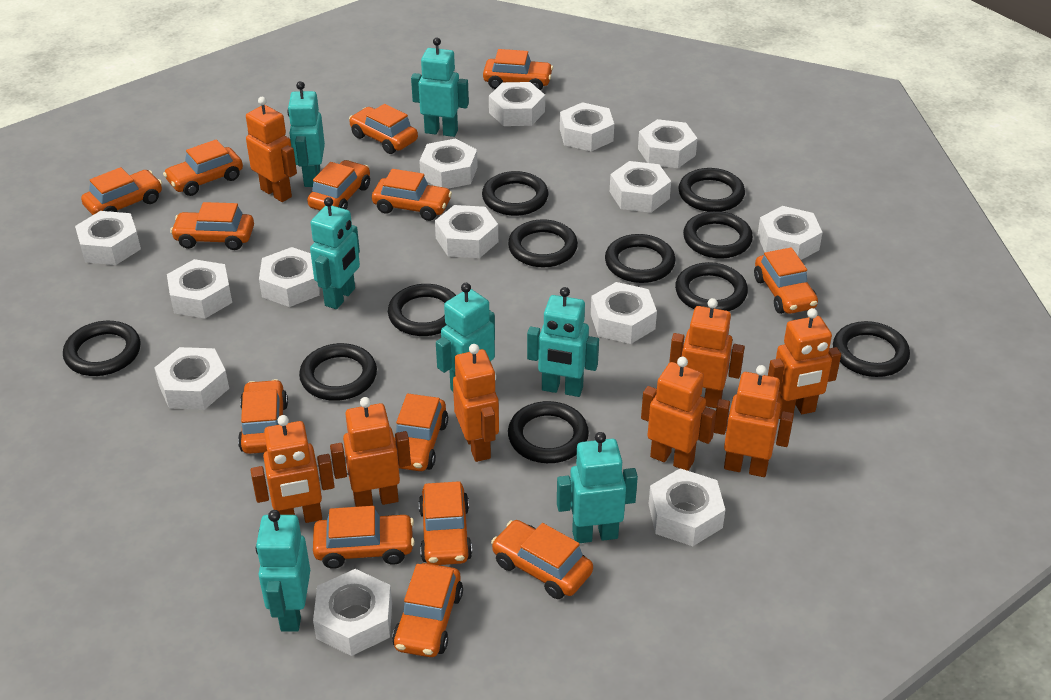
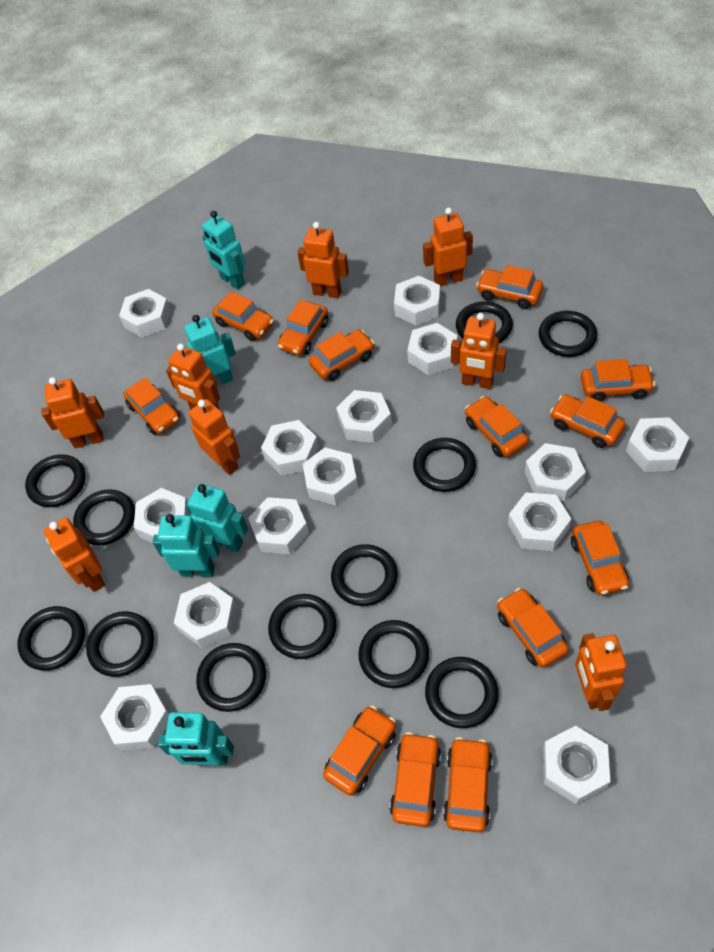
black ring: 11 -> 12
orange car: 14 -> 13
turquoise robot: 7 -> 5

